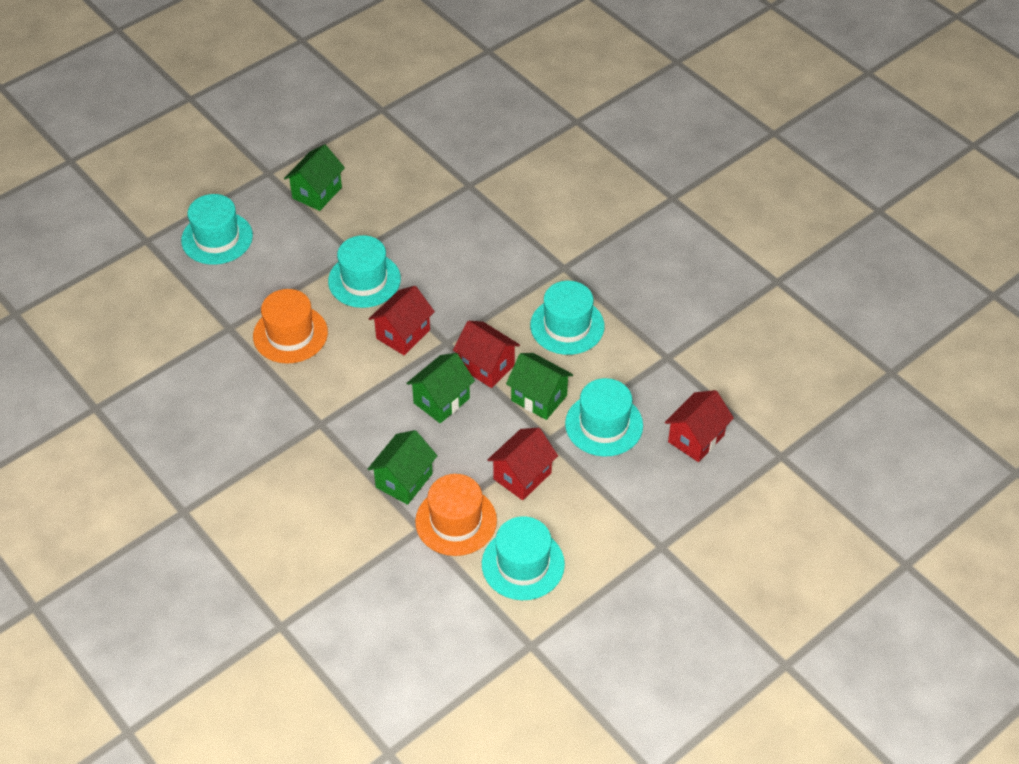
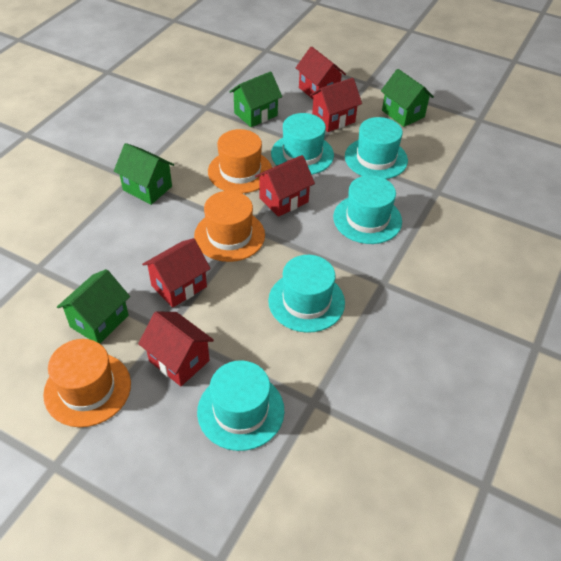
orange hat: 2 -> 3
red house: 4 -> 5

